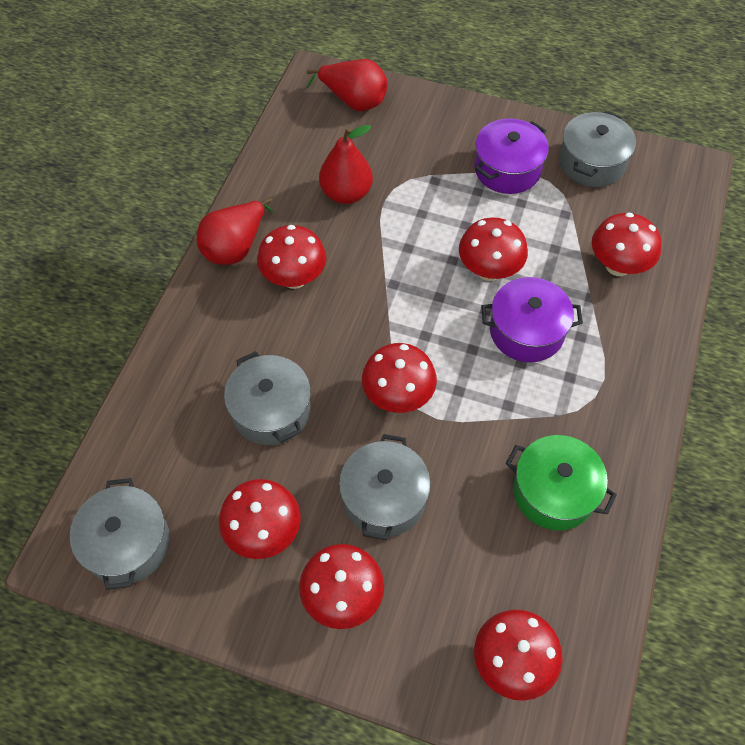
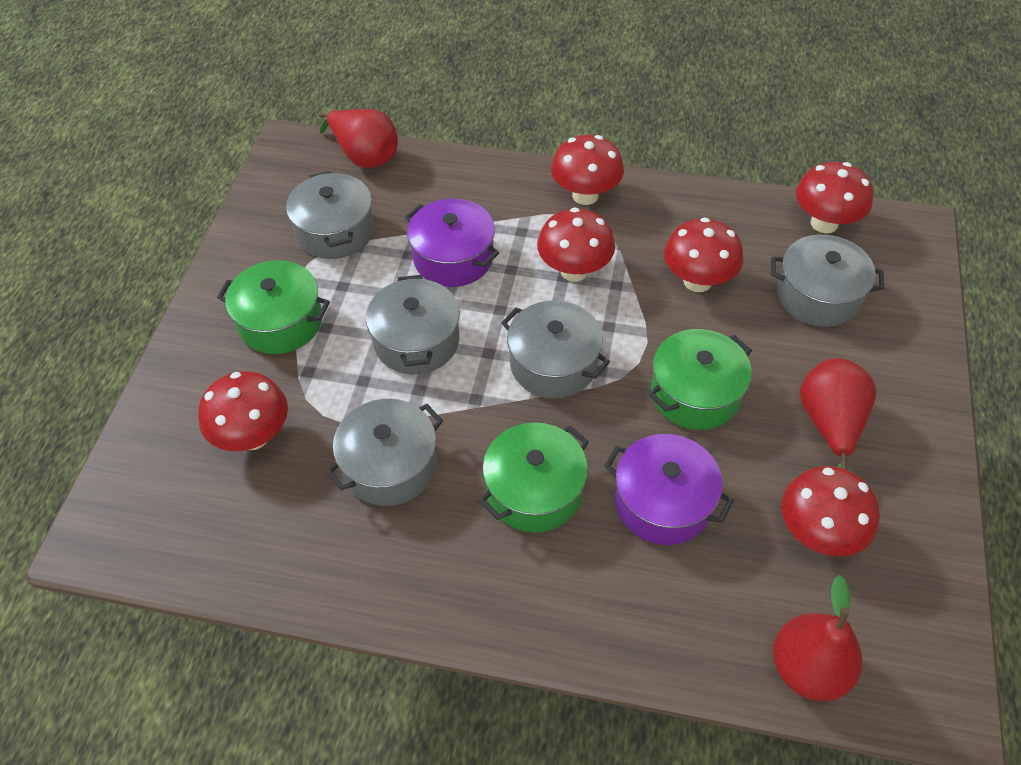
green pot: 1 -> 3
grey pot: 4 -> 5
red mushroom: 7 -> 6

